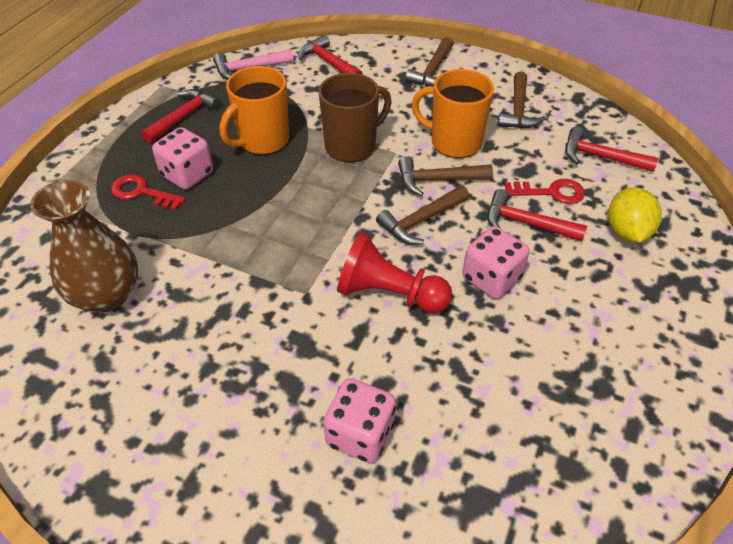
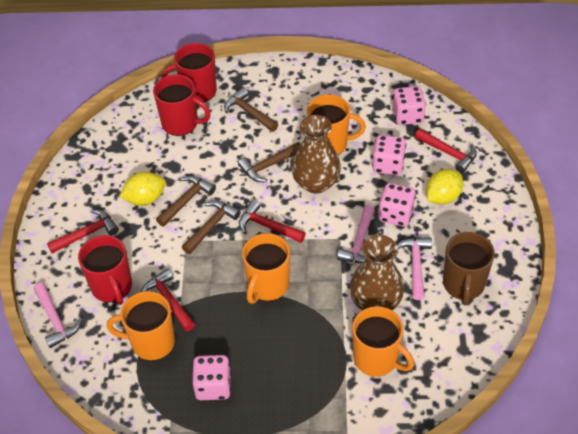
brown vase: 1 -> 2
orange mug: 2 -> 4
pink dice: 3 -> 4
pink hammer: 1 -> 3
red key: 2 -> 0
red mug: 0 -> 3
red pawn: 1 -> 0
yellow lemon: 1 -> 2

